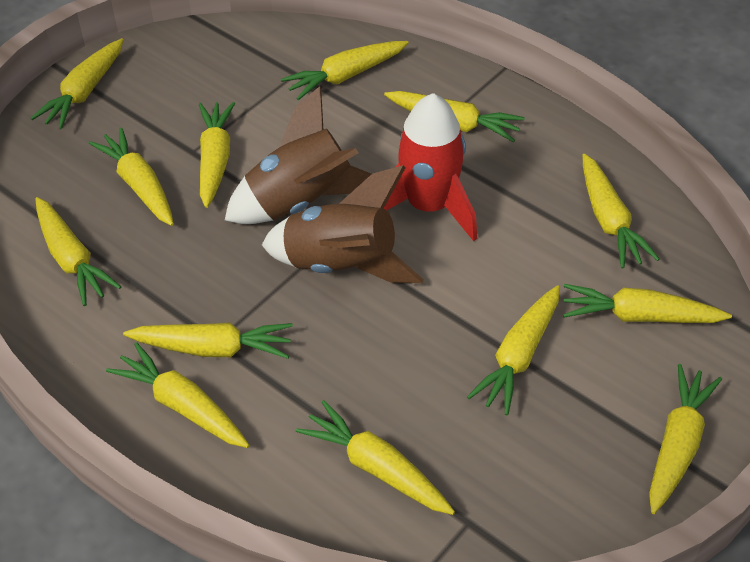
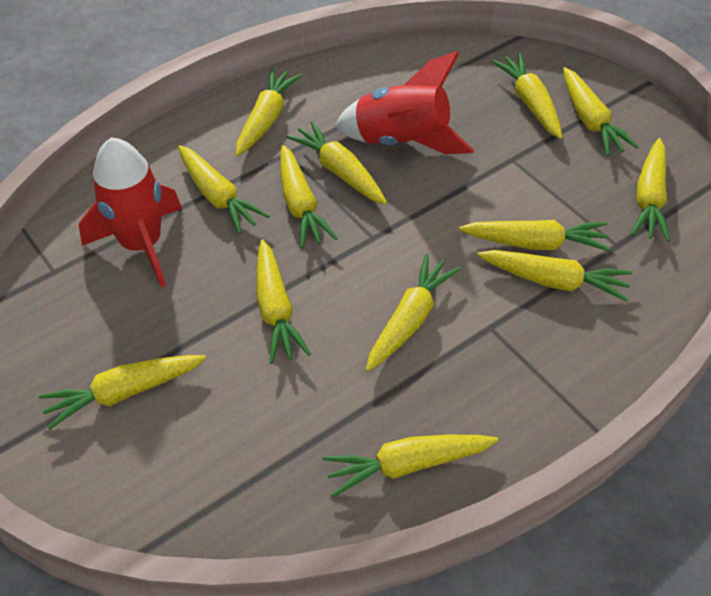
brown rocket: 2 -> 0
red rocket: 1 -> 2

